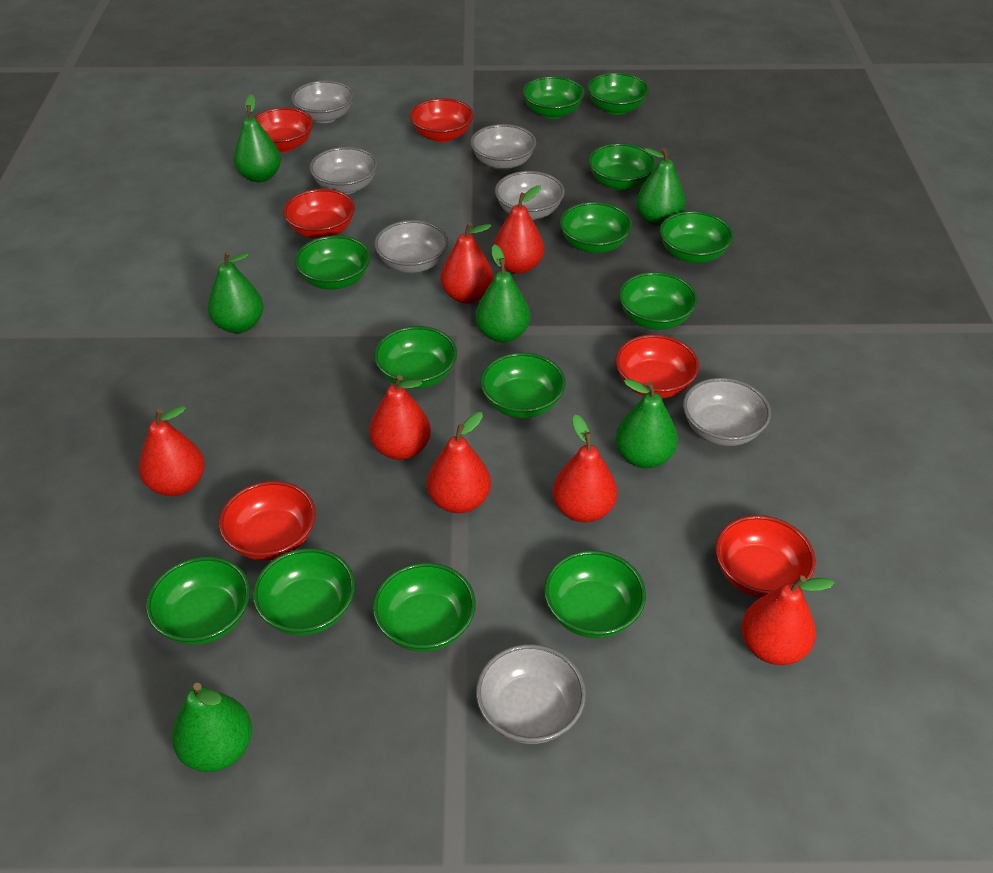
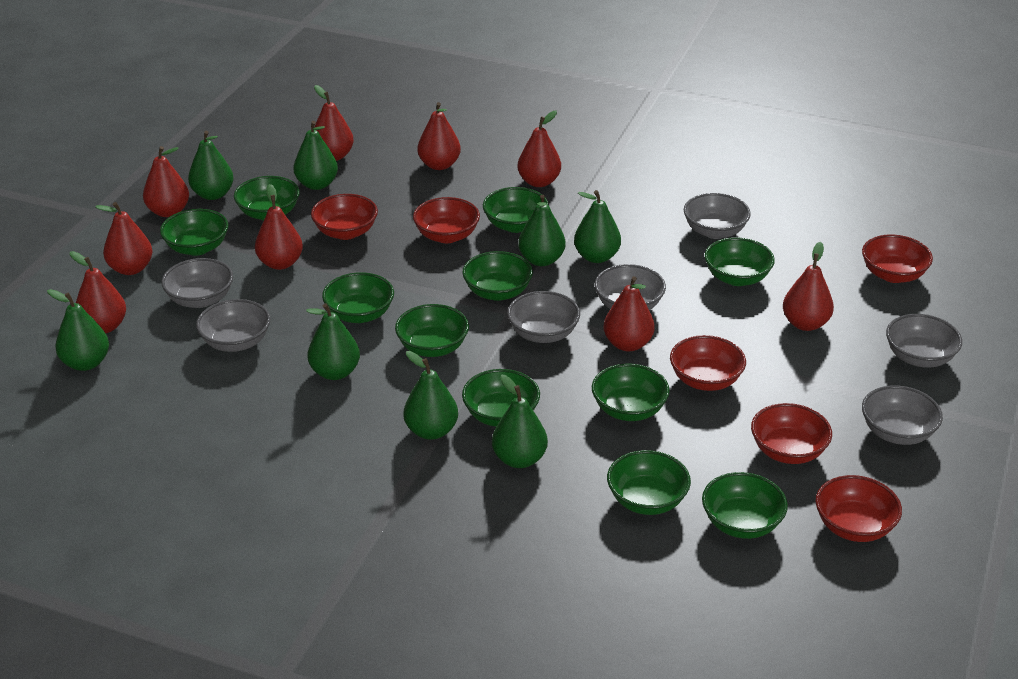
green bowl: 13 -> 11
green pear: 6 -> 8
red pear: 7 -> 9

